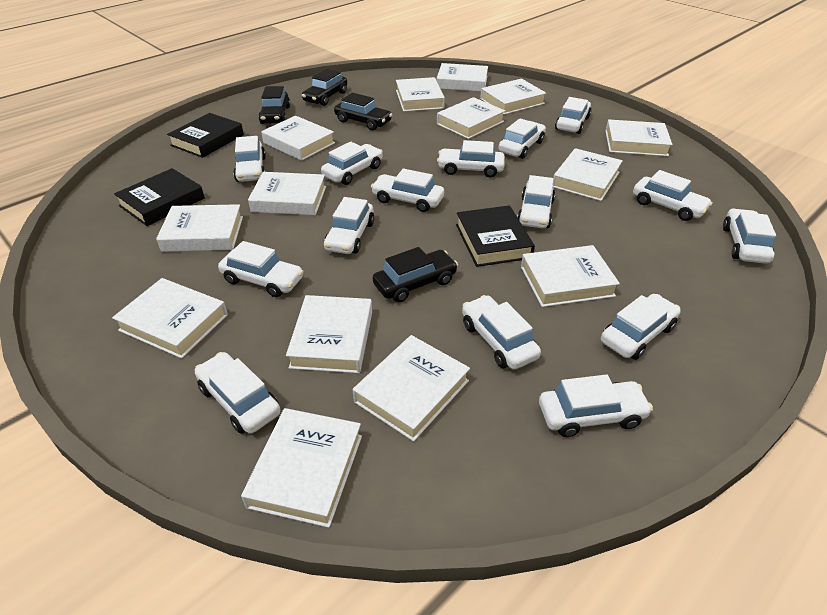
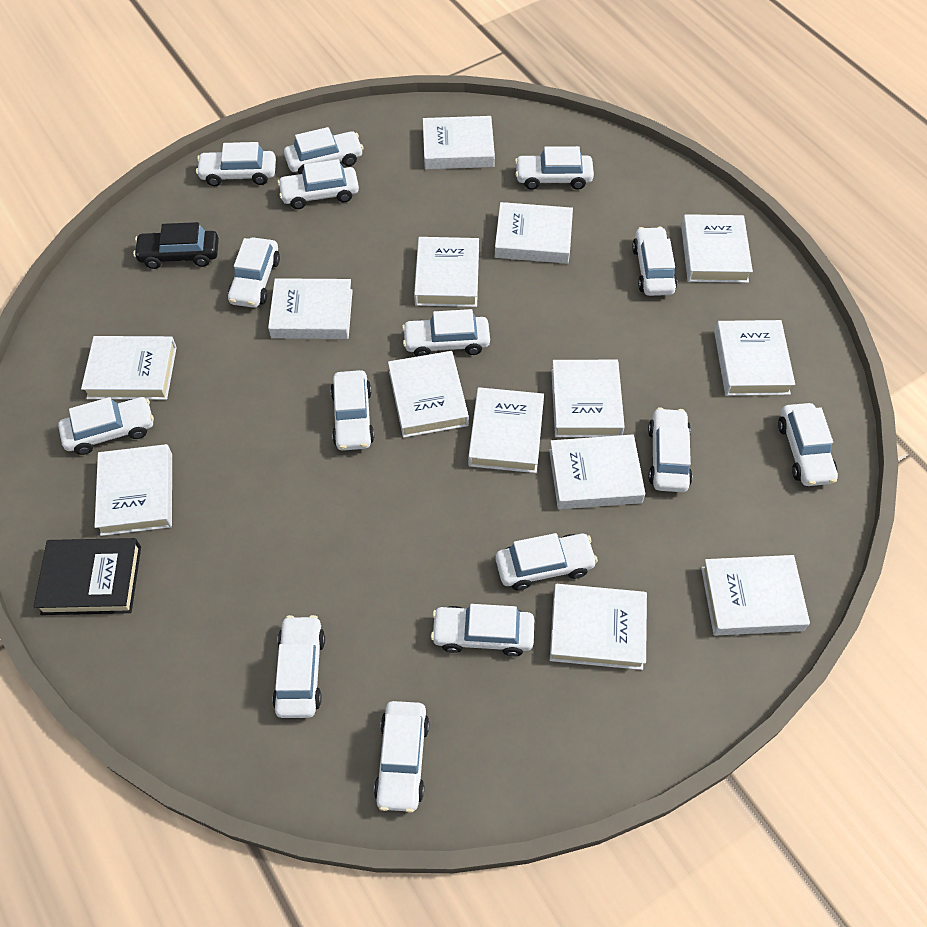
black book: 3 -> 1
black car: 4 -> 1

